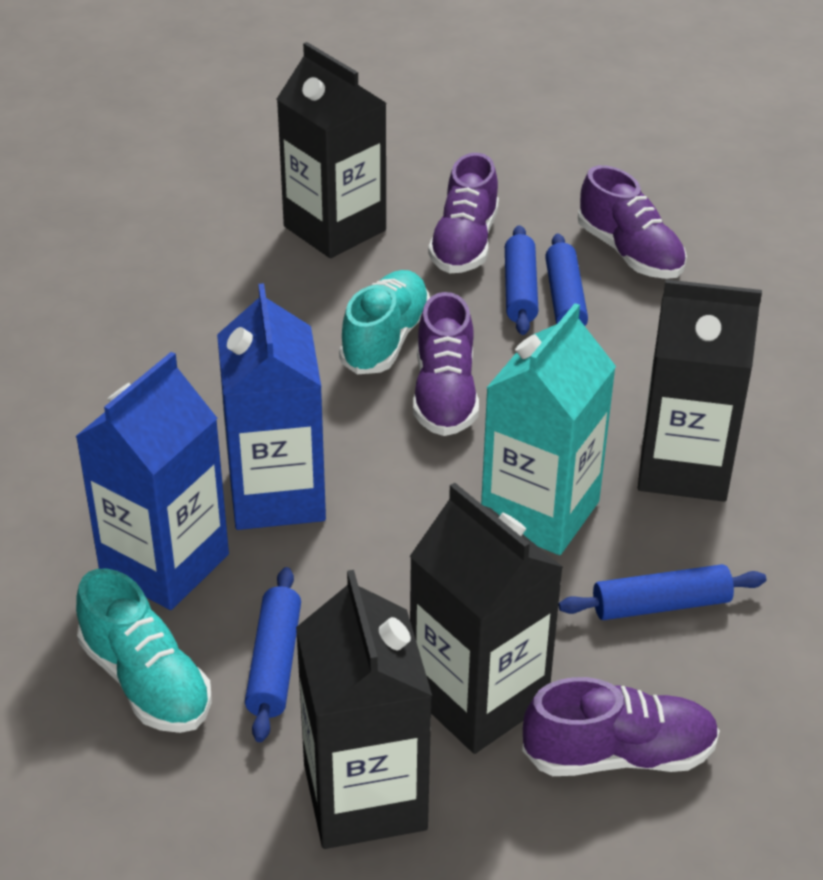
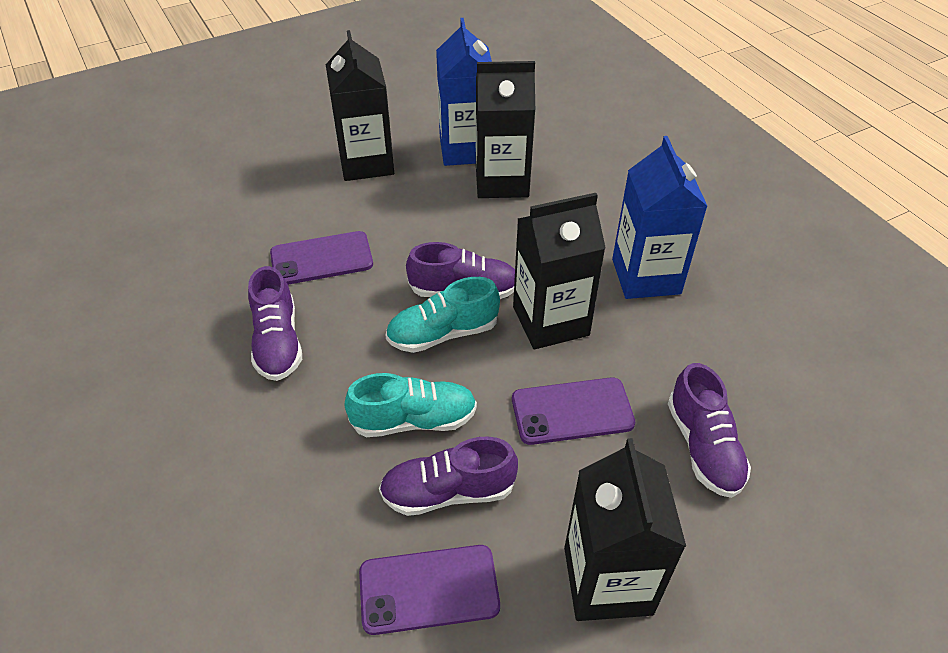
blue rolling pin: 4 -> 0
purple phone: 0 -> 3
turquoise carton: 1 -> 0

